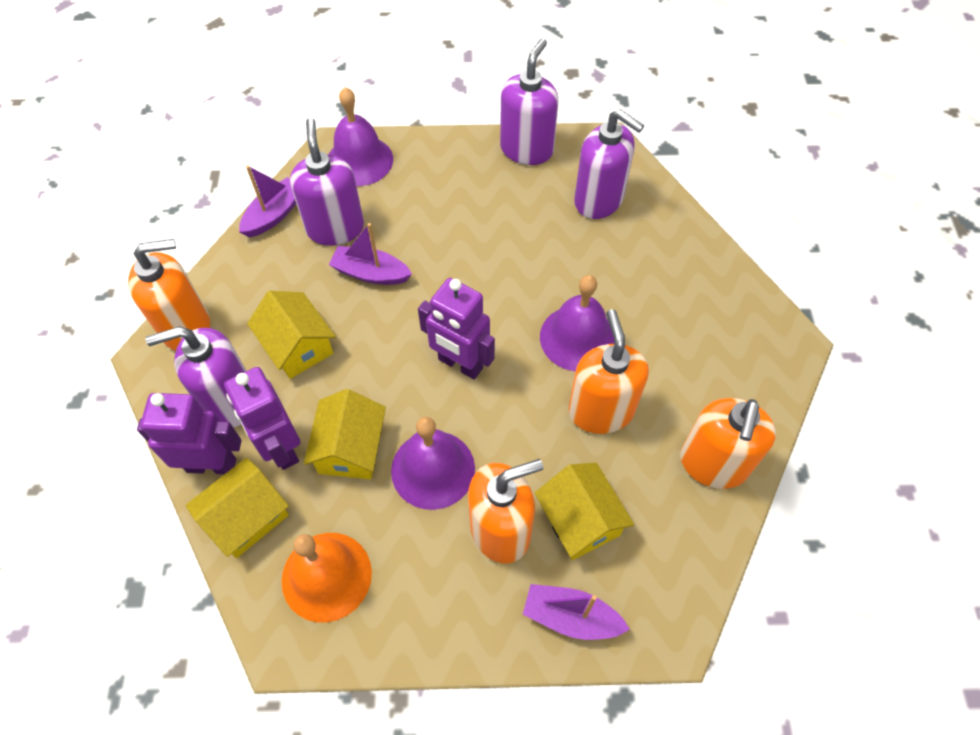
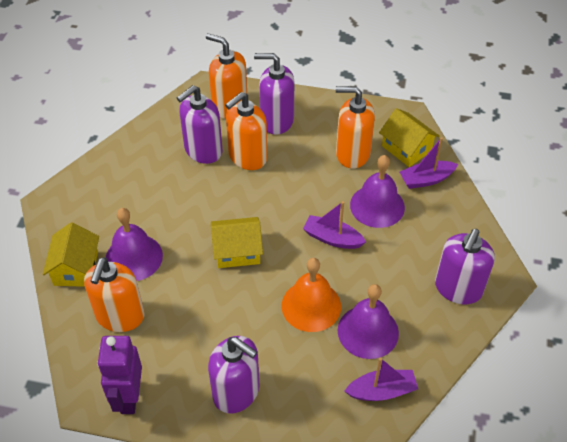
purple robot: 3 -> 1
yellow house: 4 -> 3

